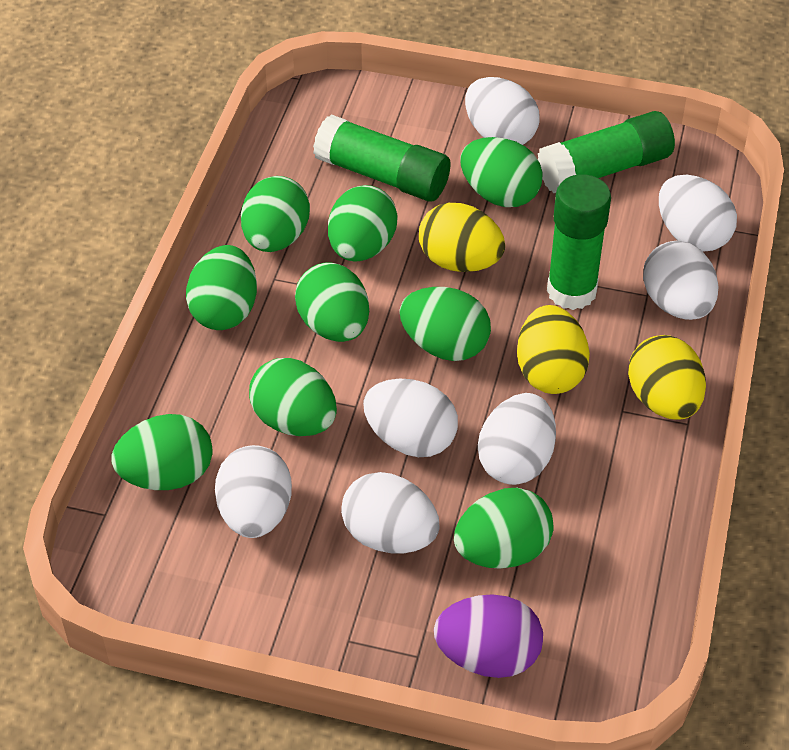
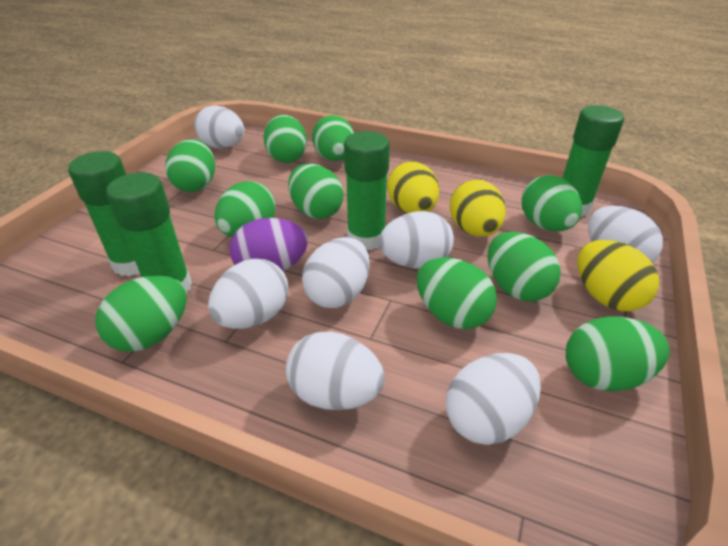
green egg: 9 -> 10
green glue stick: 3 -> 4

